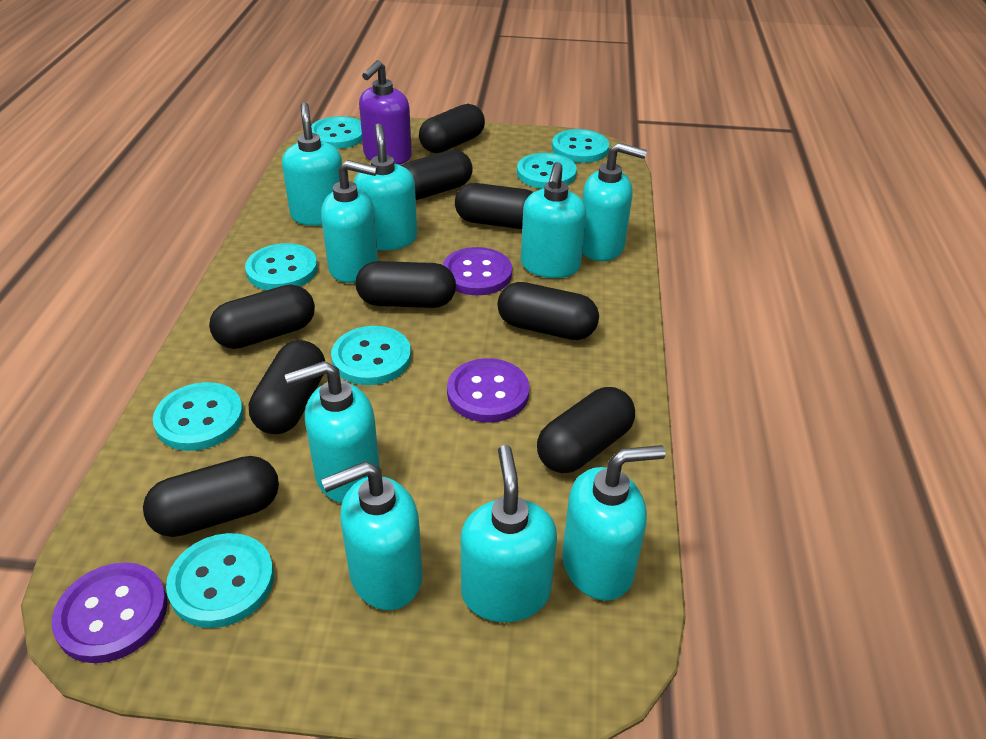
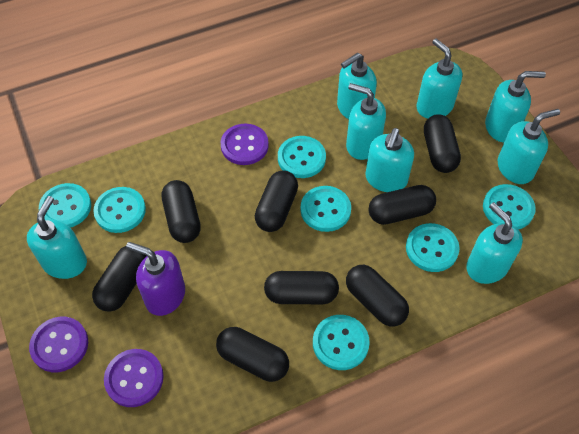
black capsule: 9 -> 8
turquoise soap dispenser: 9 -> 8

